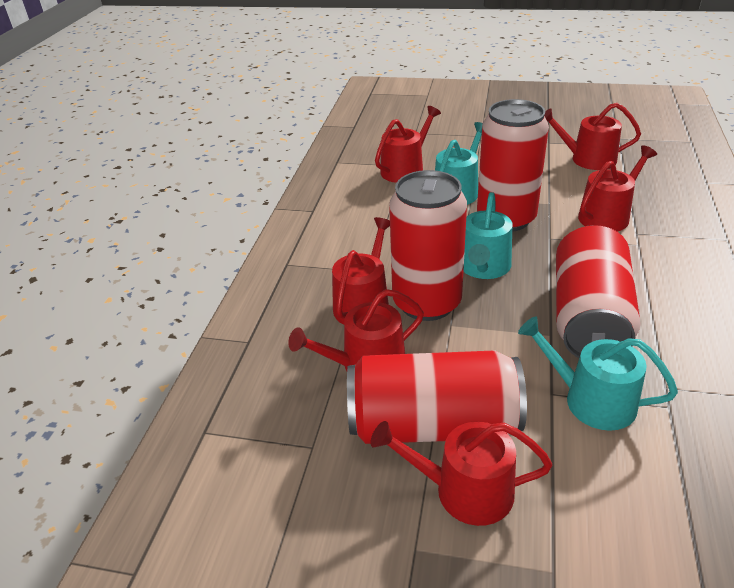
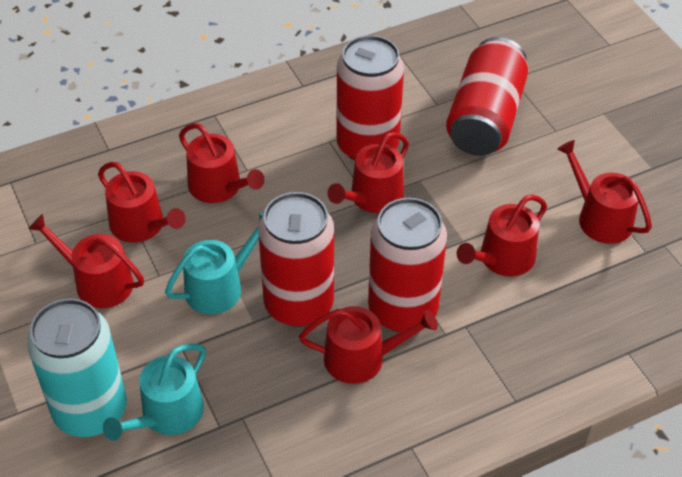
red watering can: 6 -> 7
turquoise can: 0 -> 1
turquoise watering can: 3 -> 2

